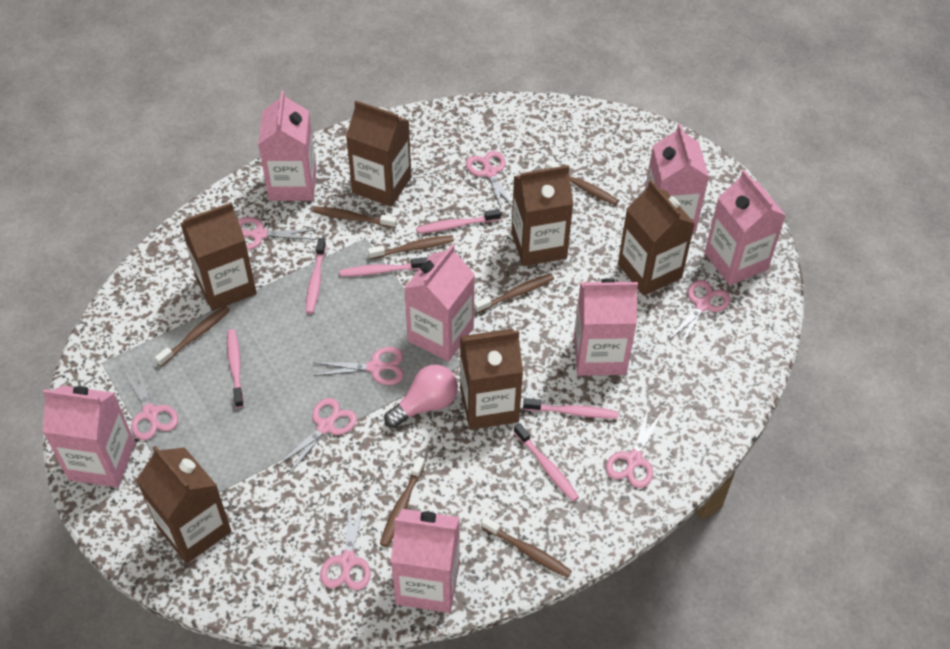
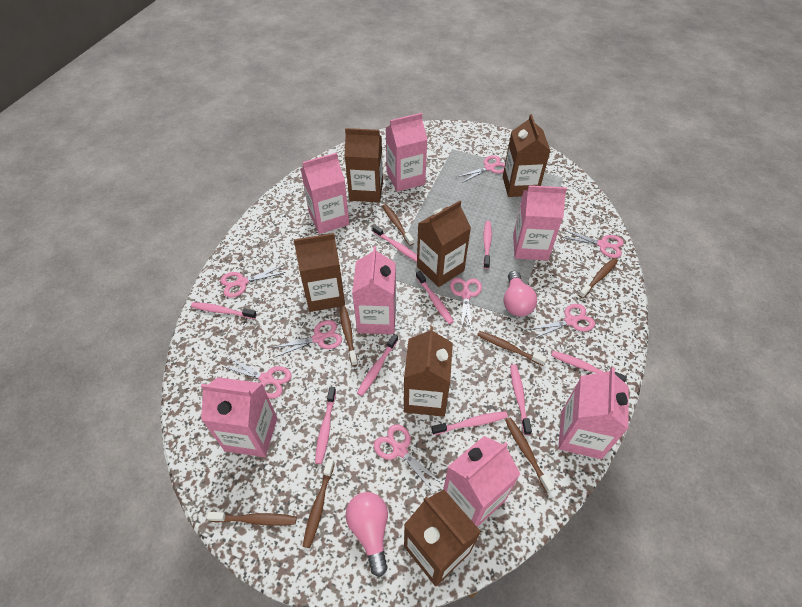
pink light bulb: 1 -> 2
pink toothbrush: 6 -> 9

